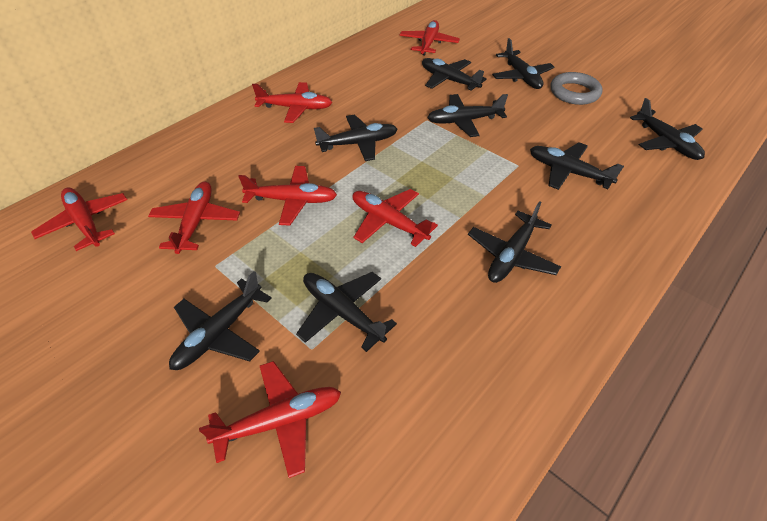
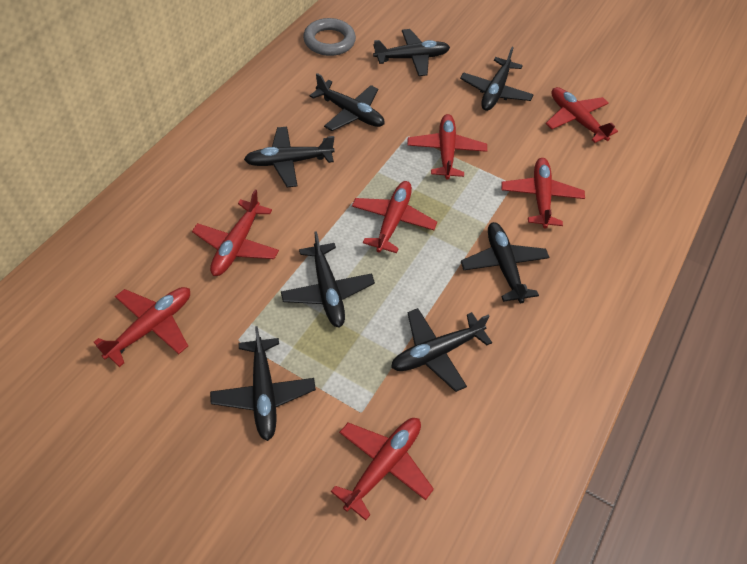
black plane: 9 -> 8

